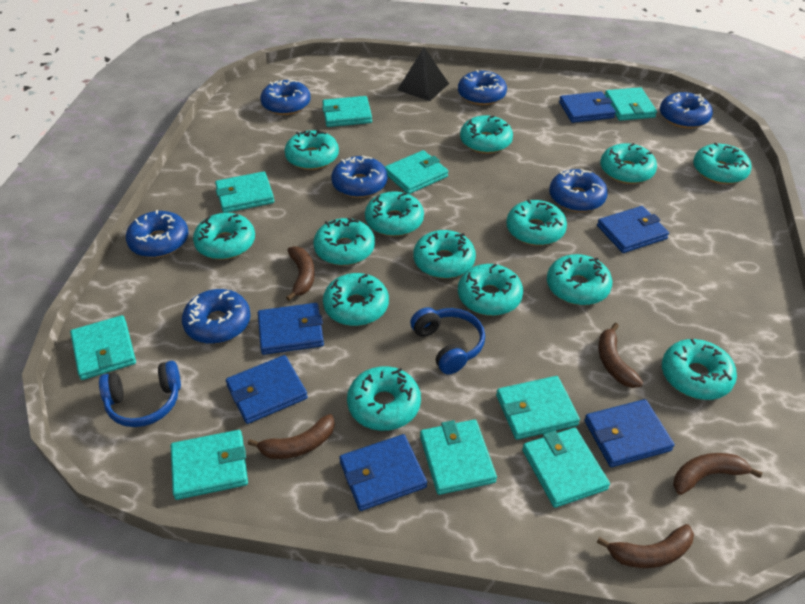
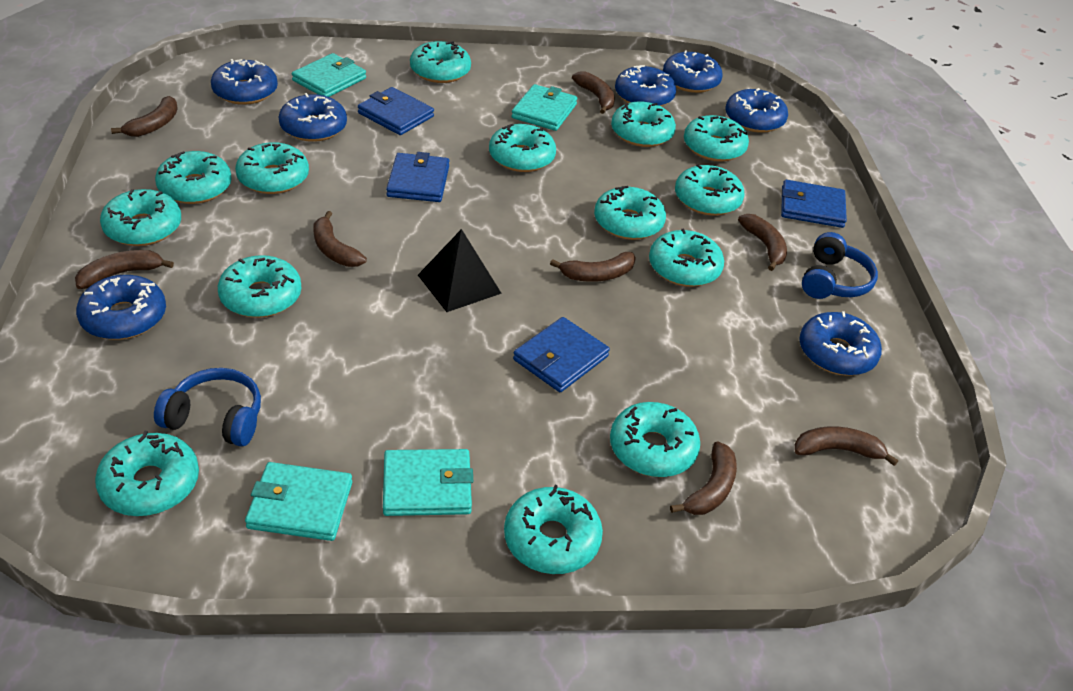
blue wallet: 6 -> 4
brown banana: 5 -> 8
turquoise wallet: 9 -> 4

